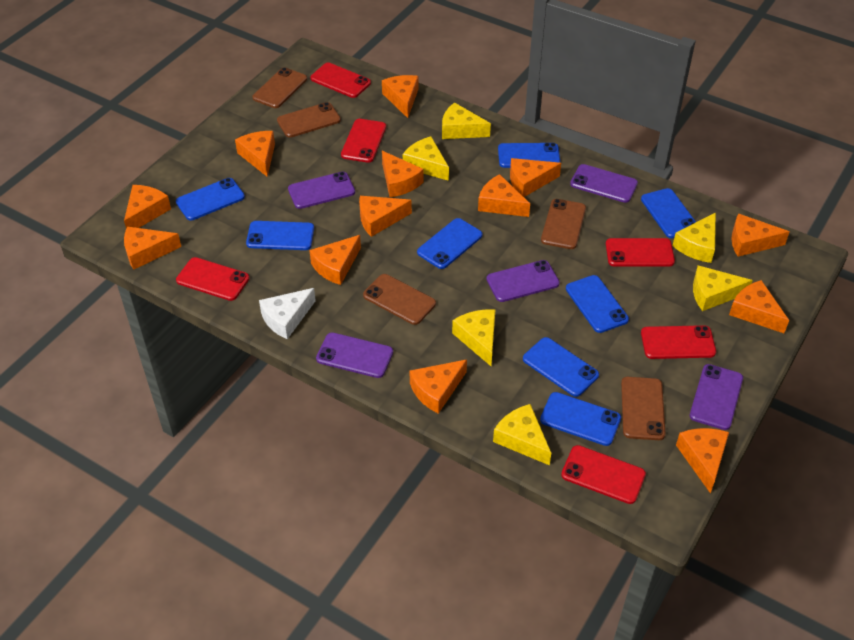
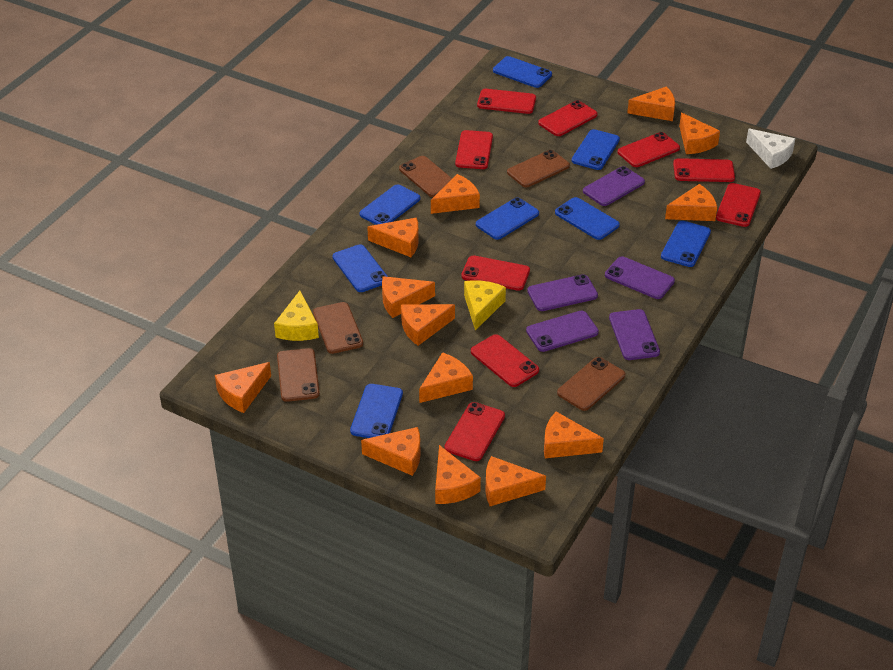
red phone: 6 -> 9
yellow cheese: 6 -> 2

